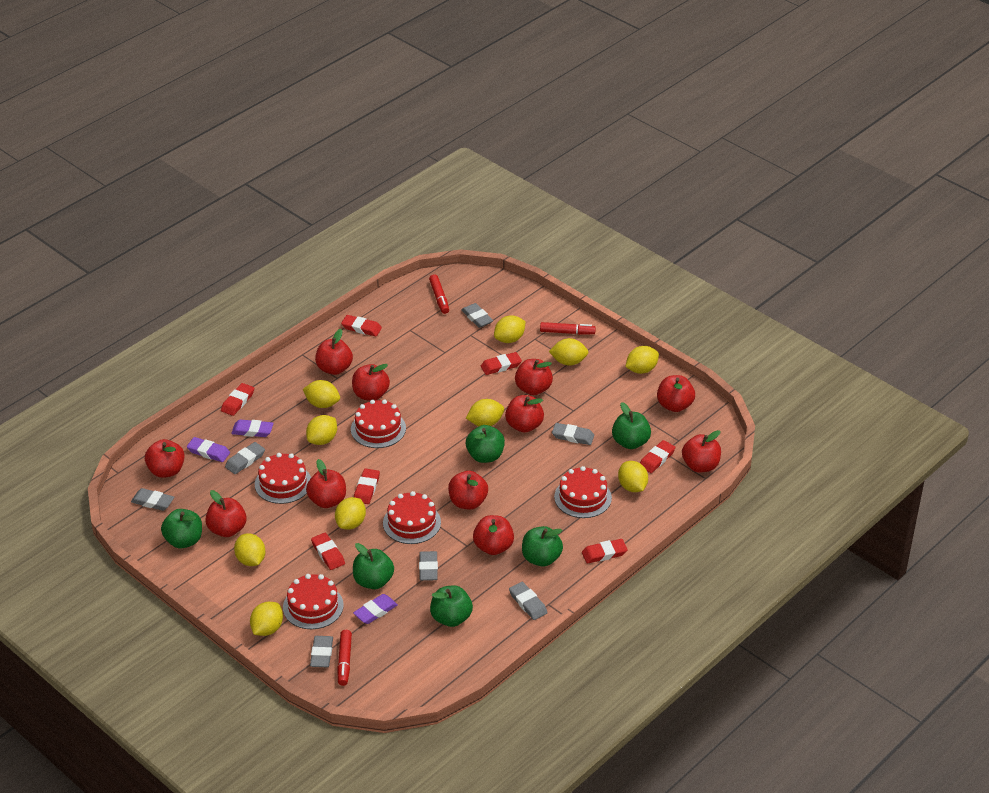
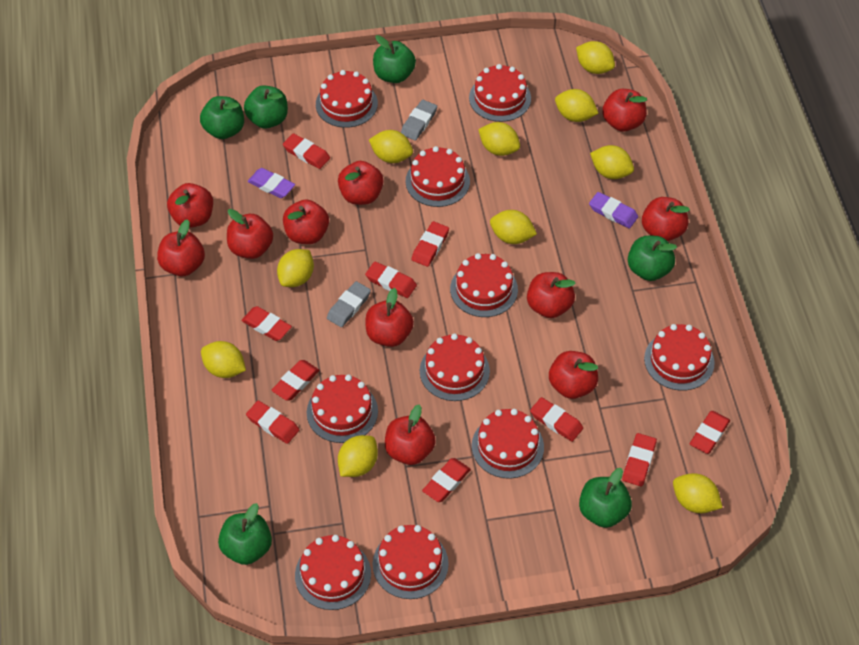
grey eraser: 7 -> 2
purple eraser: 3 -> 2
red cake: 5 -> 10
red eraser: 7 -> 10
red marker: 3 -> 0

